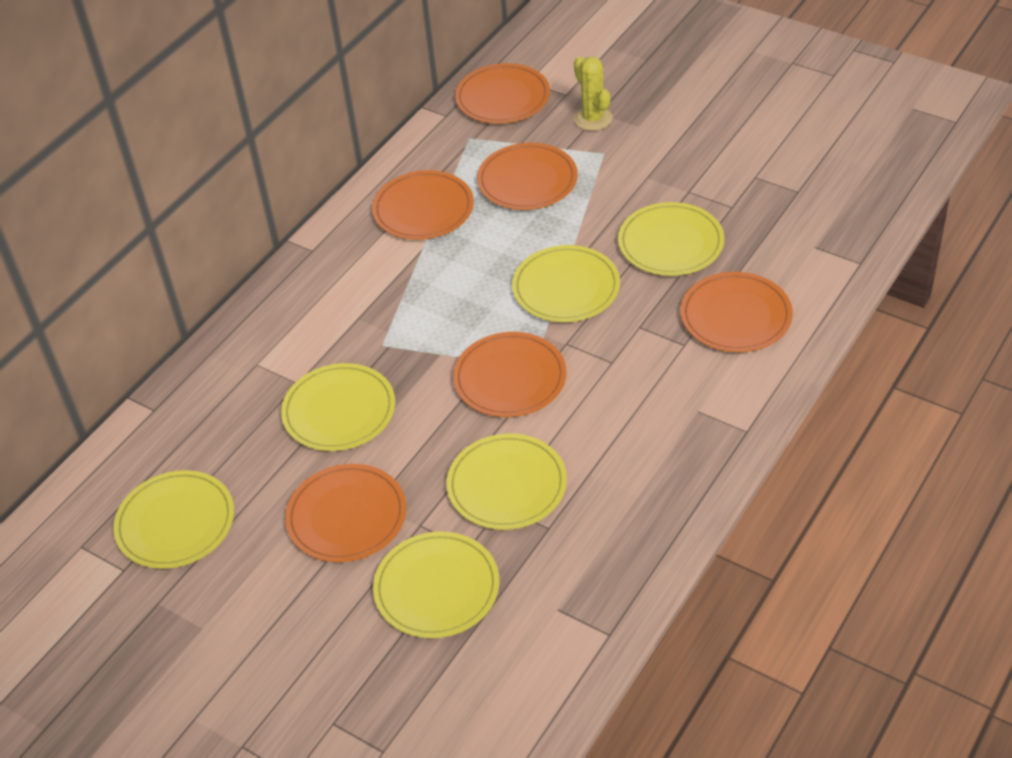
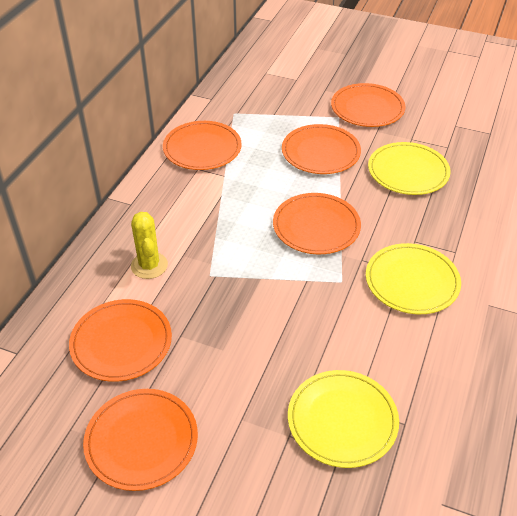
yellow plate: 6 -> 3

